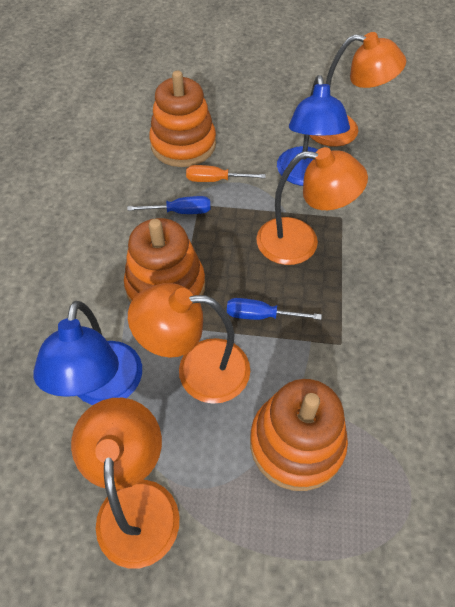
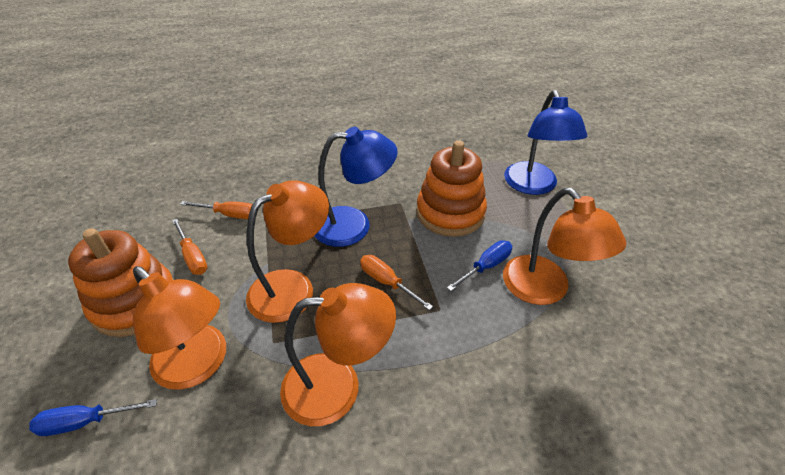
orange screwdriver: 1 -> 3
orange stacking toy: 3 -> 2

